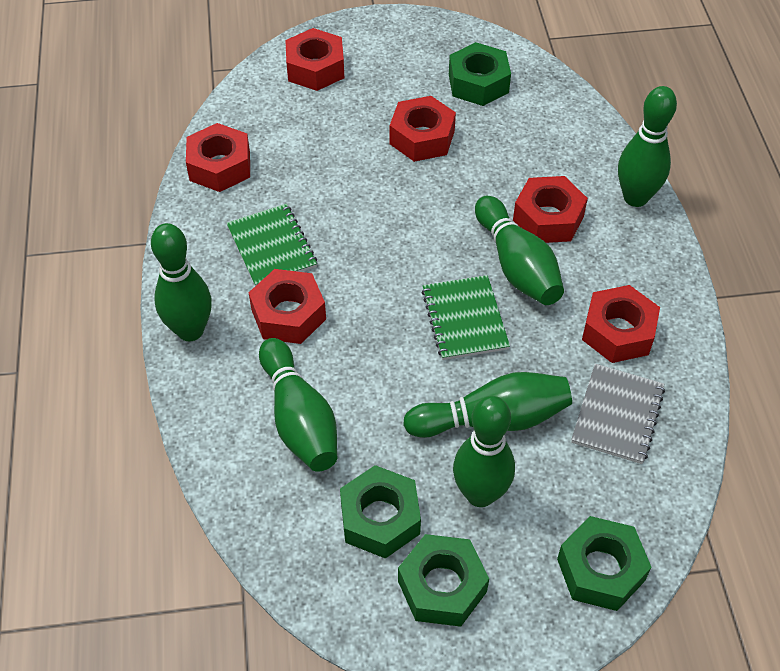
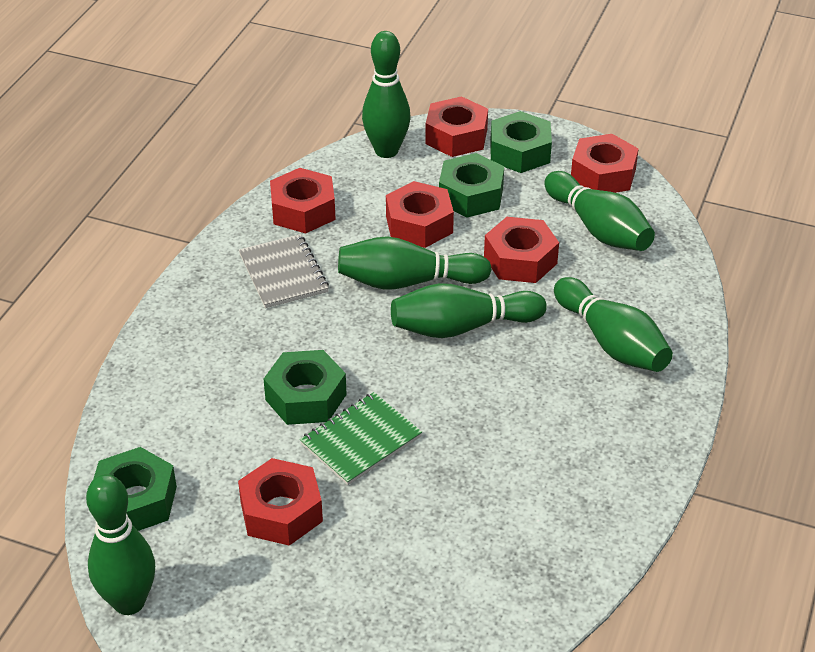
green notebook: 2 -> 1

